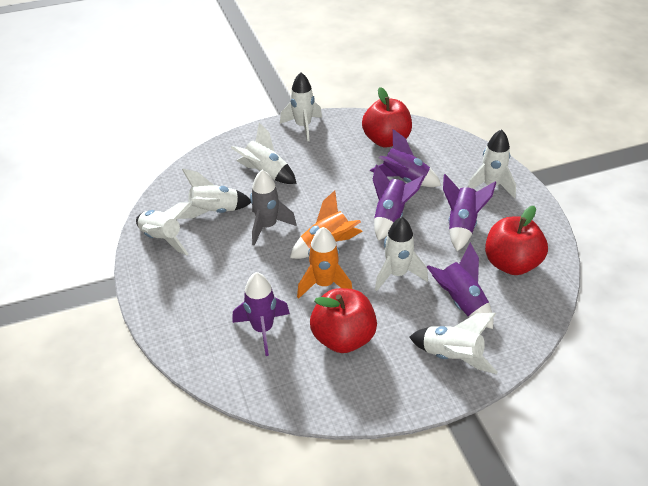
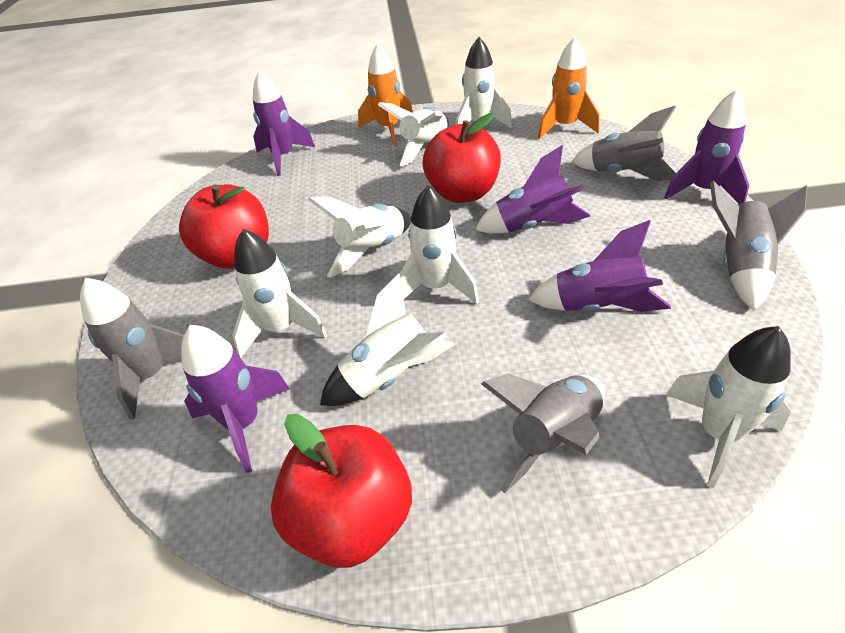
grey rocket: 1 -> 4

